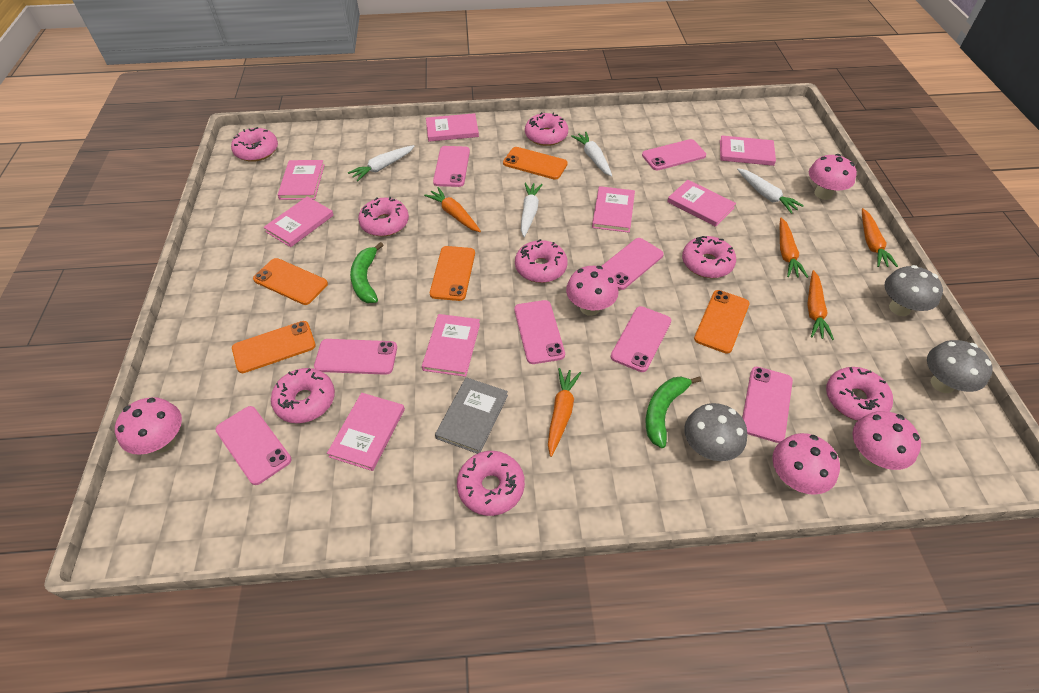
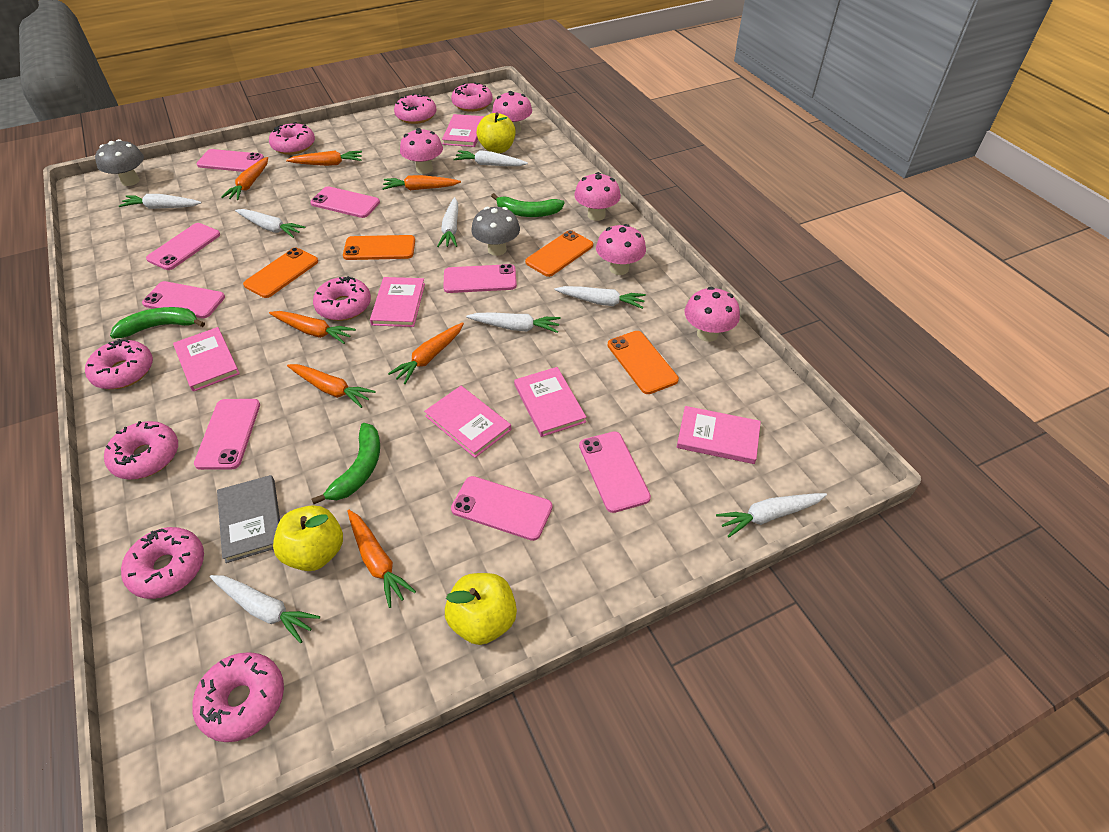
green banana: 2 -> 3
grey mushroom: 3 -> 2
orange carrot: 5 -> 7
orange phone: 5 -> 4
pink book: 8 -> 6
white carrot: 4 -> 8
yellow apple: 0 -> 3

